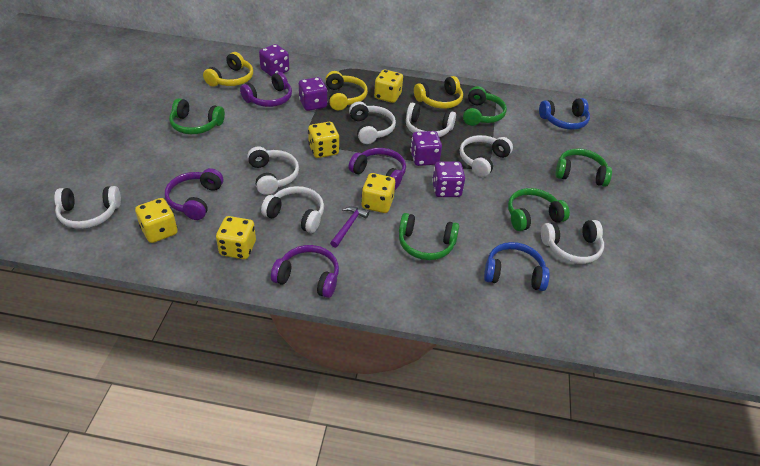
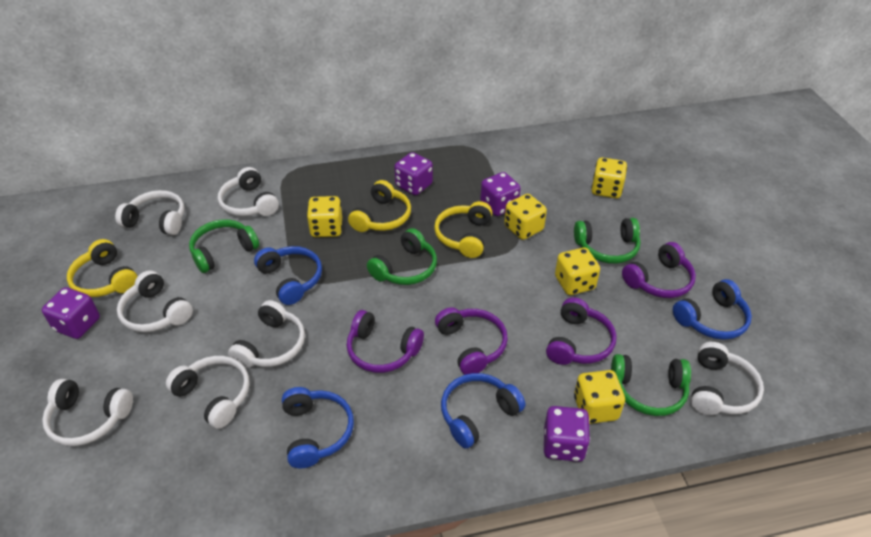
blue headphones: 2 -> 4
green headphones: 5 -> 4
purple hammer: 1 -> 0

